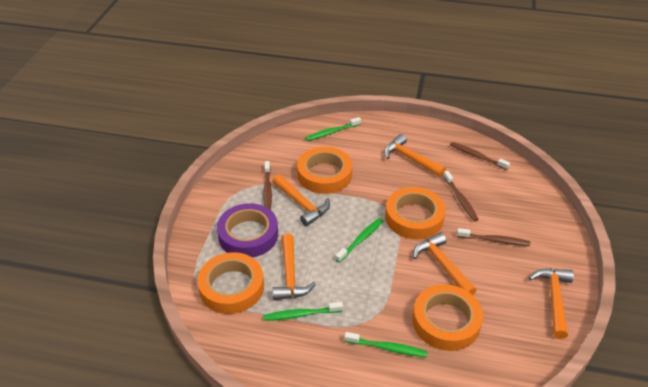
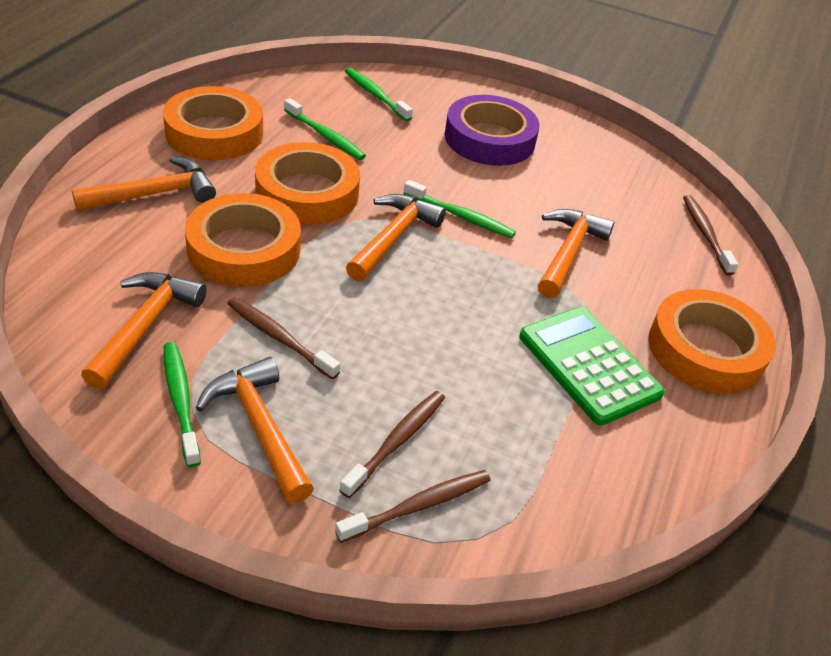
green calculator: 0 -> 1

